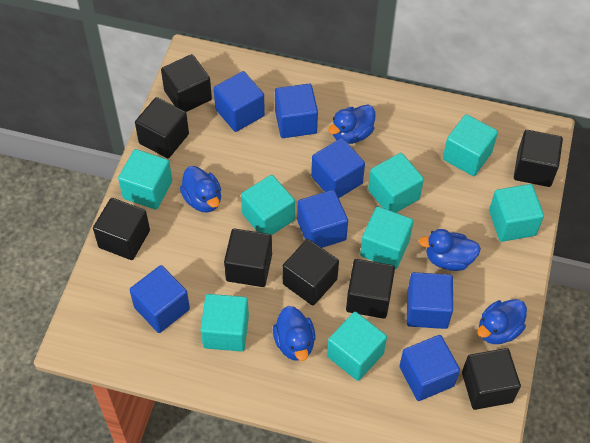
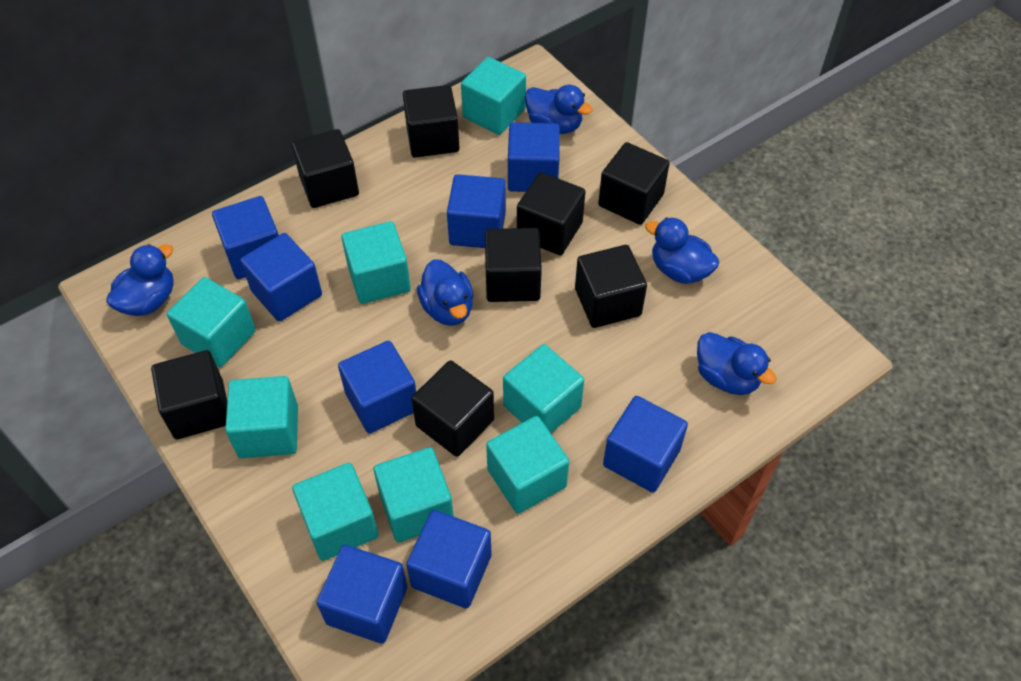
blue cube: 7 -> 8

